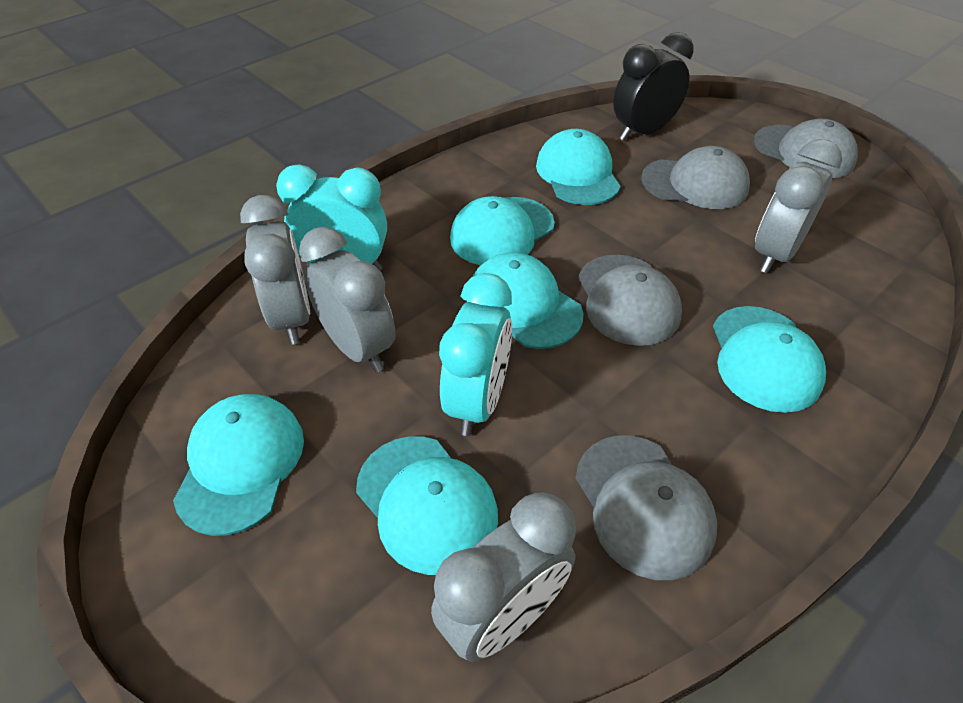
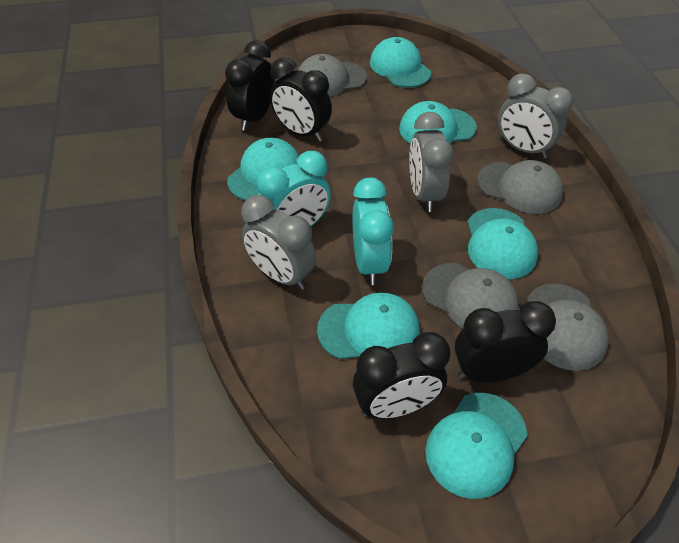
black clock: 1 -> 4
grey clock: 4 -> 3

